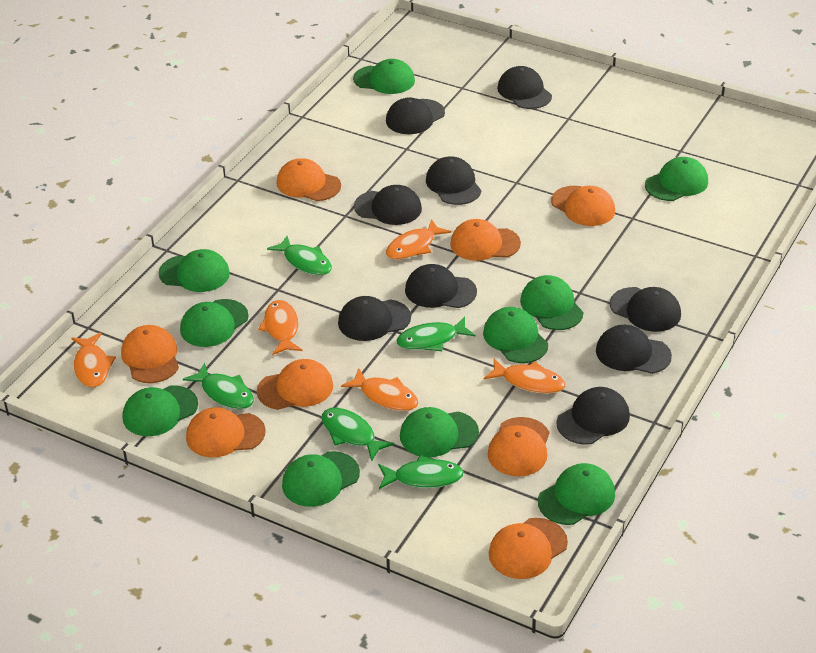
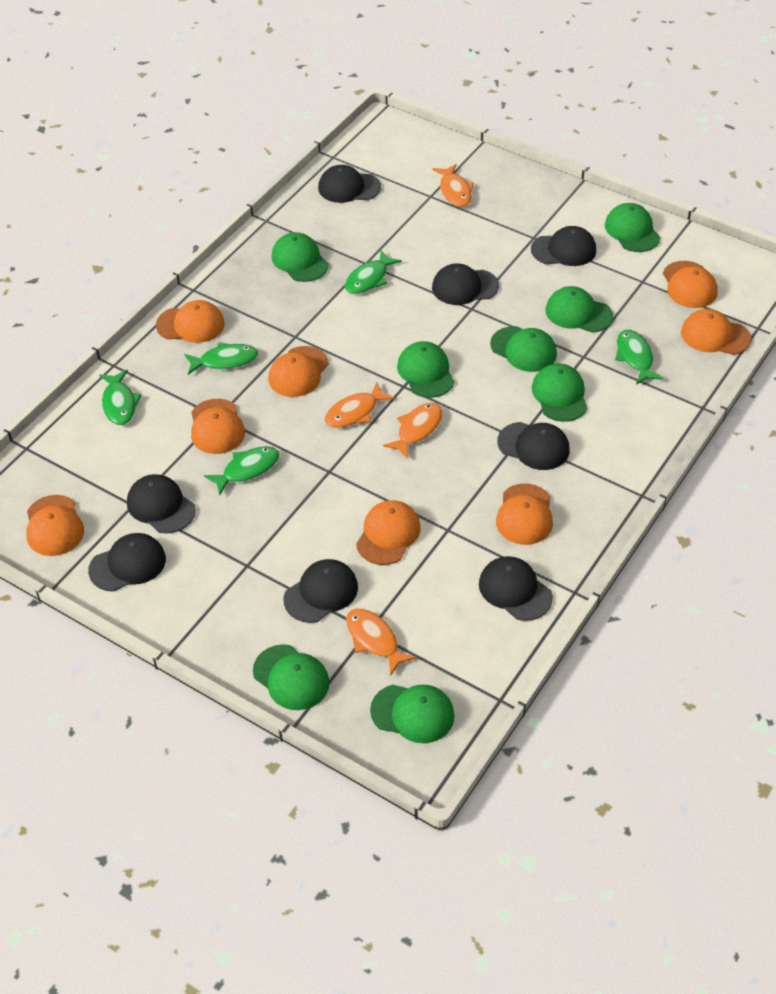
black cap: 9 -> 8
green cap: 10 -> 8
orange fish: 5 -> 4

